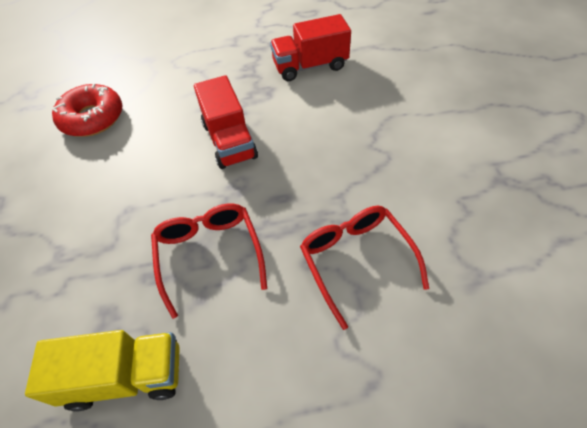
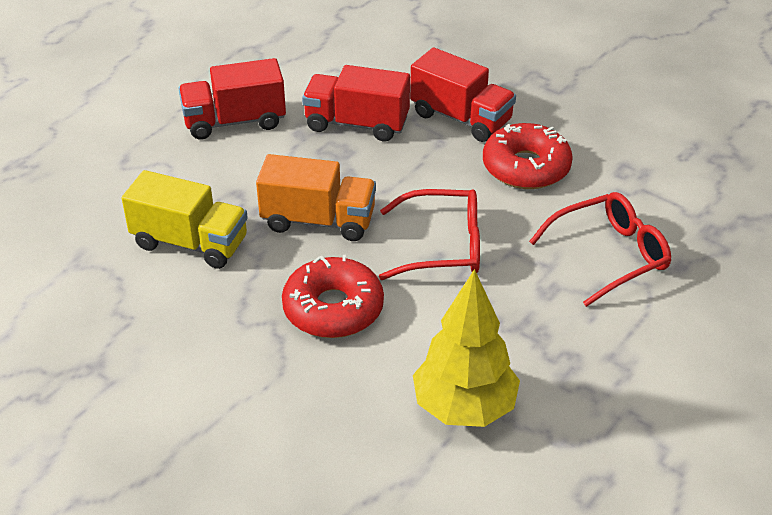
orange truck: 0 -> 1
red donut: 1 -> 2
red truck: 2 -> 3
yellow tree: 0 -> 1

